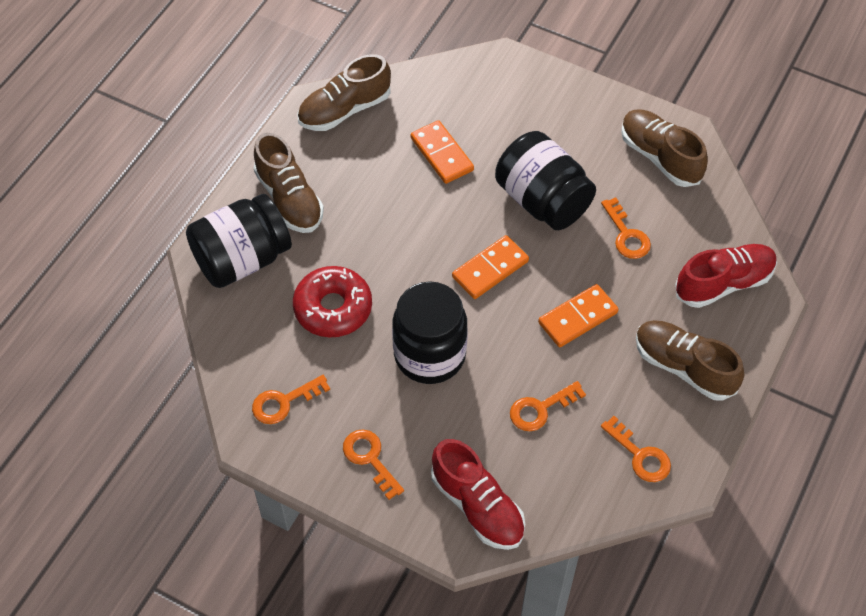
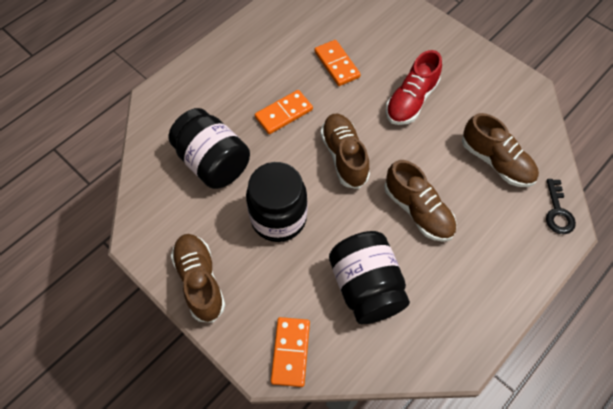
black key: 0 -> 1
orange key: 5 -> 0
red donut: 1 -> 0
red shoe: 2 -> 1

